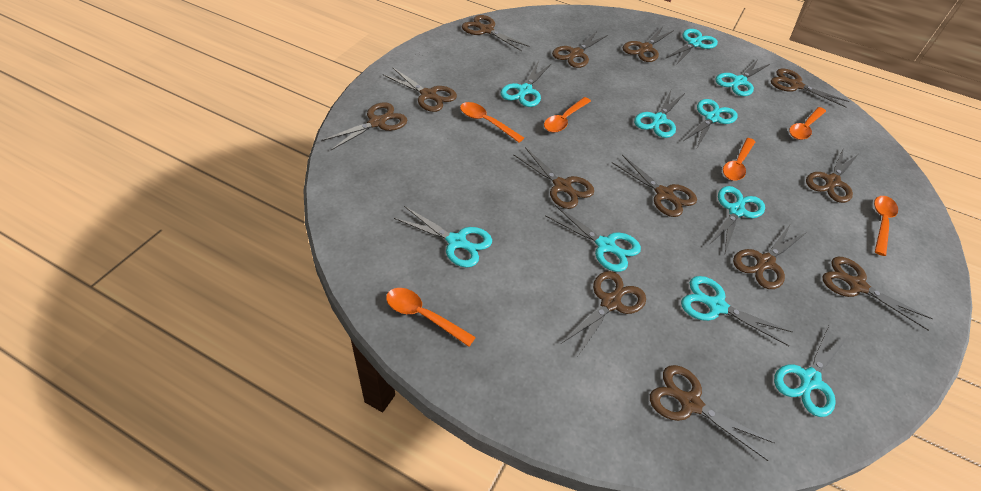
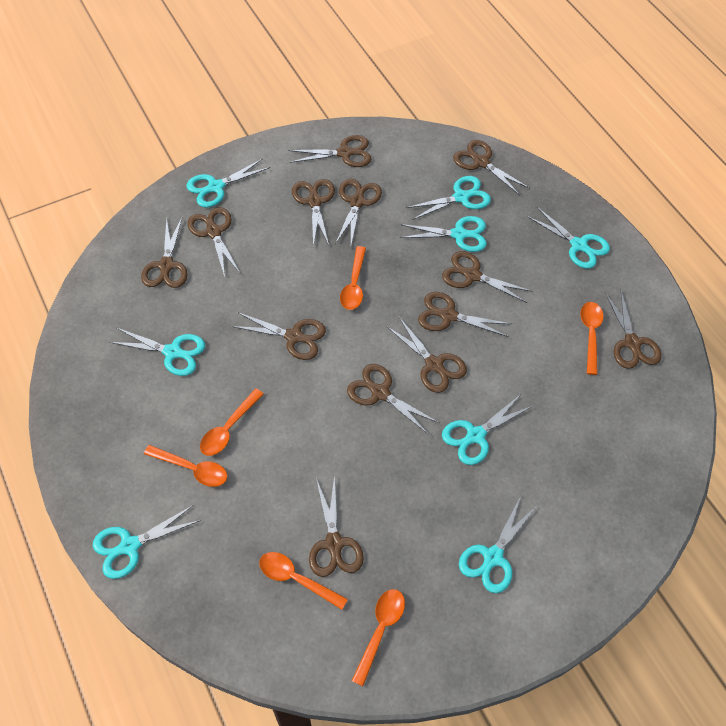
turquoise scissors: 10 -> 8

